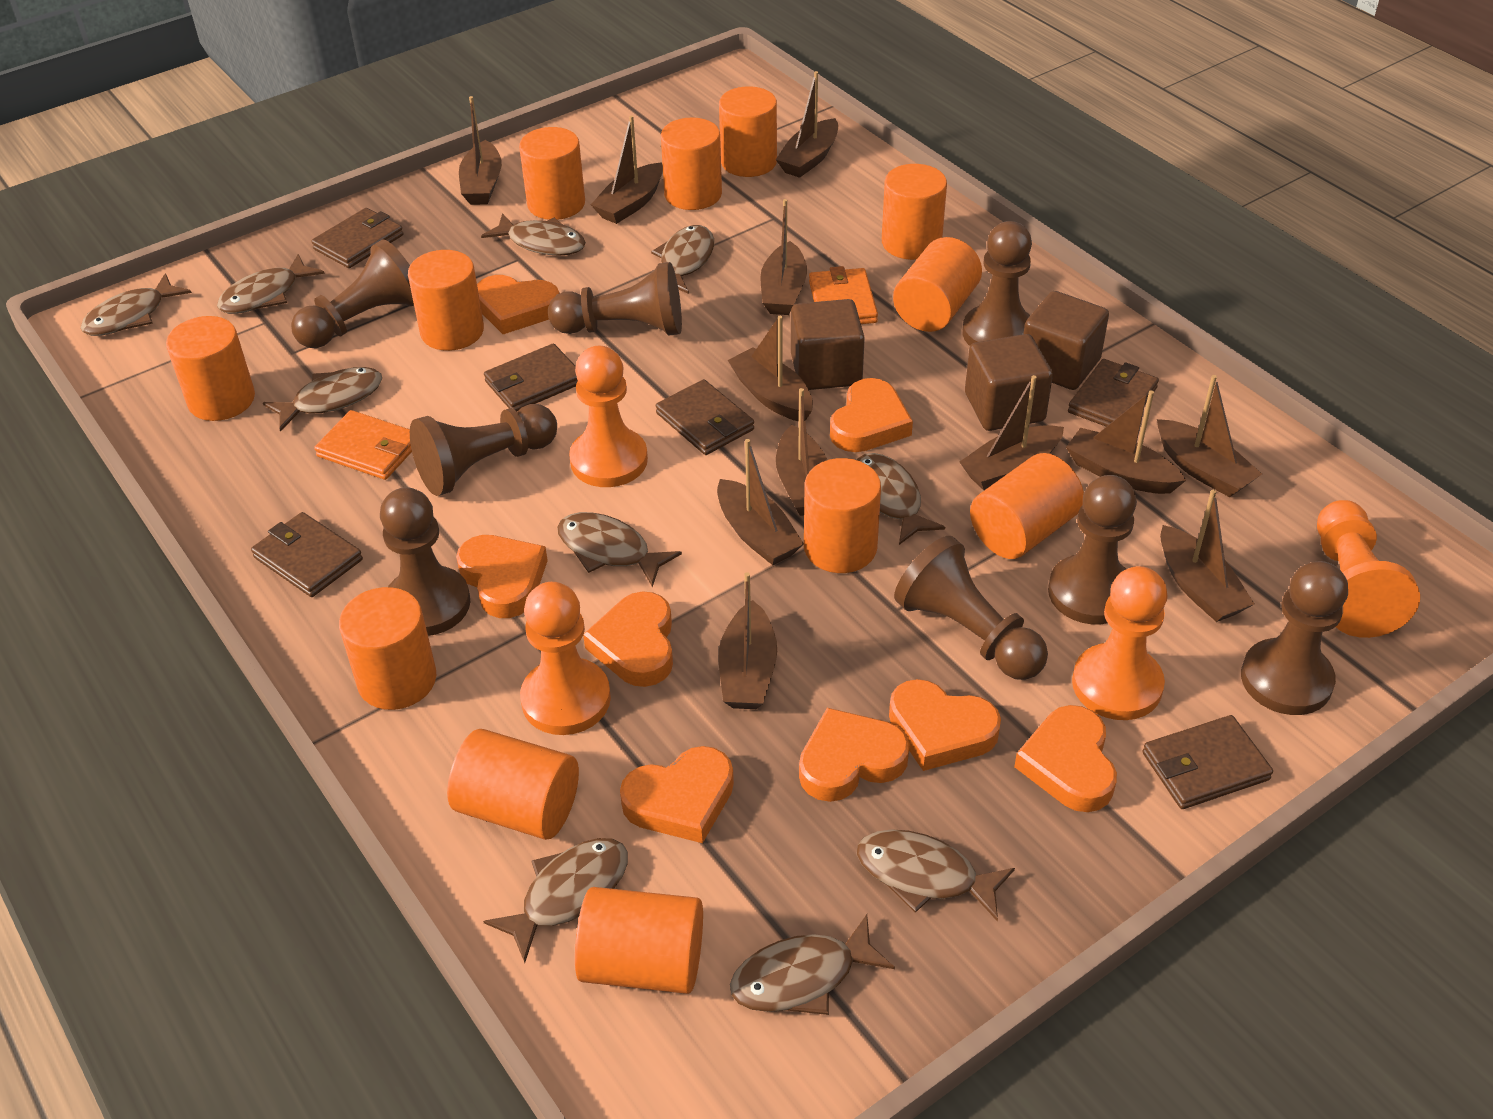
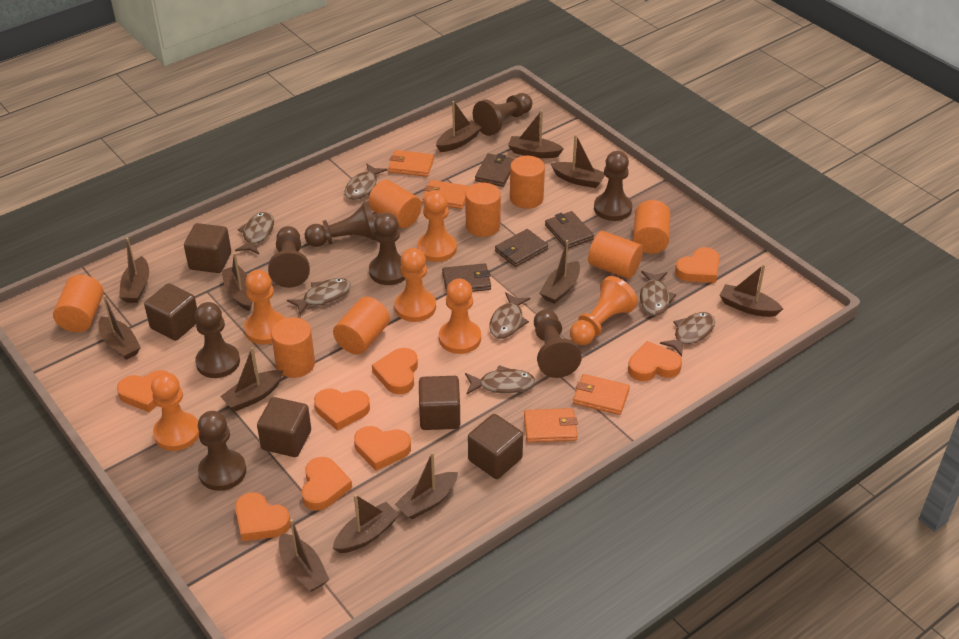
brown cube: 3 -> 5
brown fish: 10 -> 7
brown wallet: 6 -> 4
orange cylinder: 12 -> 8
orange pawn: 4 -> 6
orange wallet: 2 -> 4

